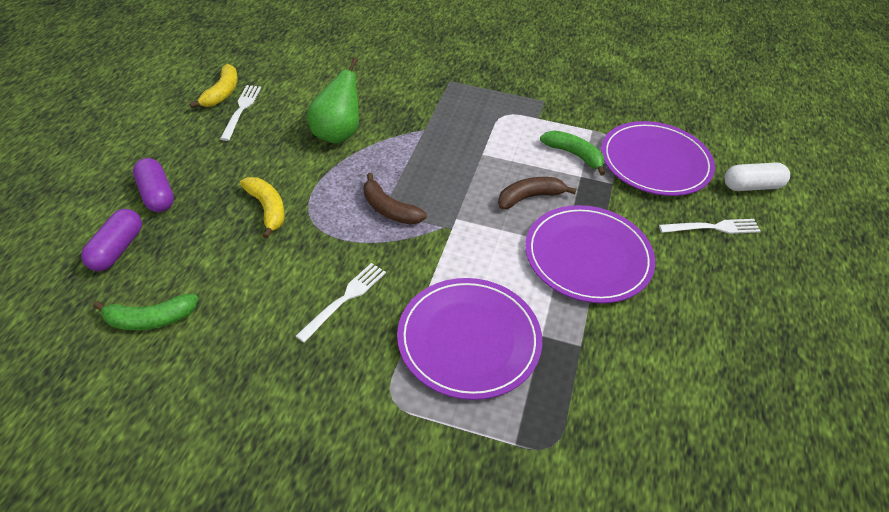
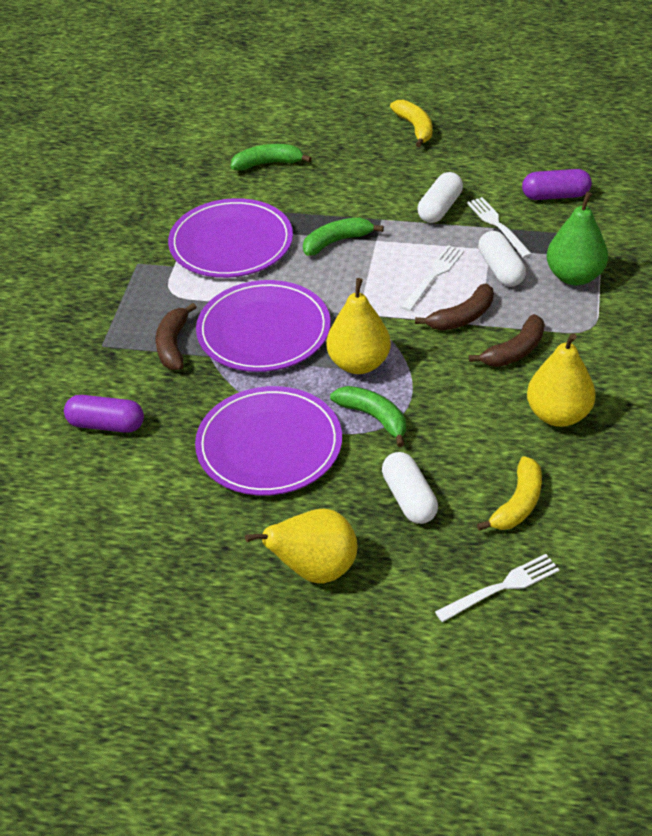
brown banana: 2 -> 3
green banana: 2 -> 3
white capsule: 1 -> 3
yellow pear: 0 -> 3

